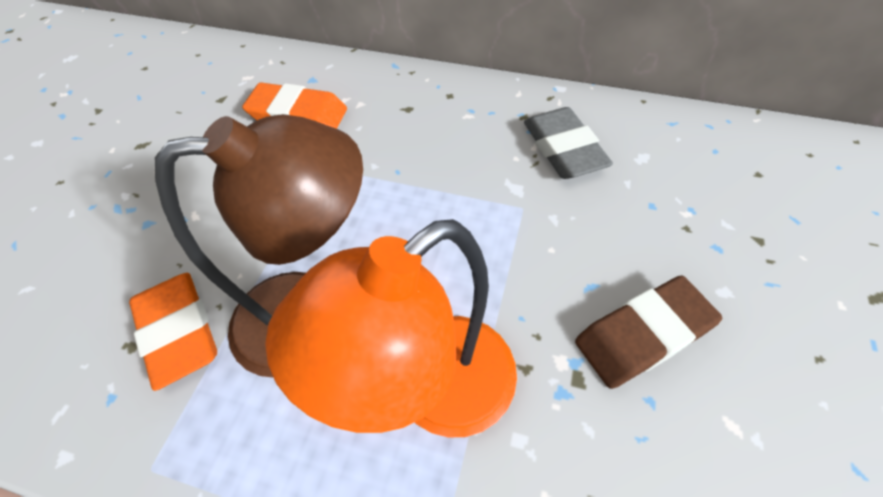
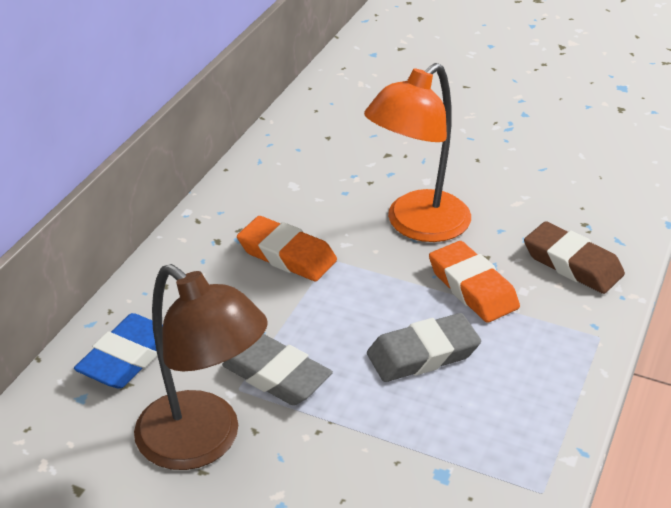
blue eraser: 0 -> 1
grey eraser: 1 -> 2

